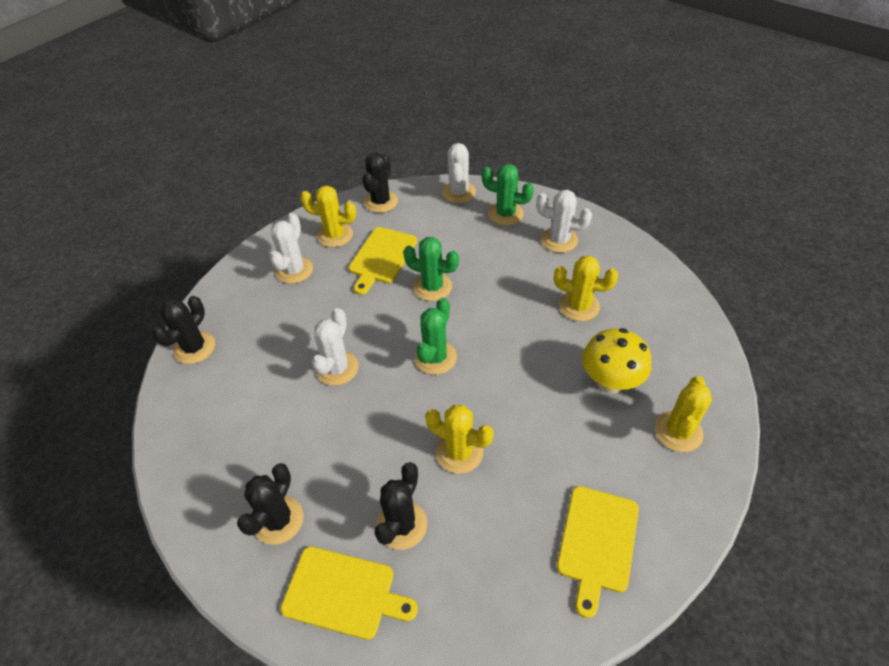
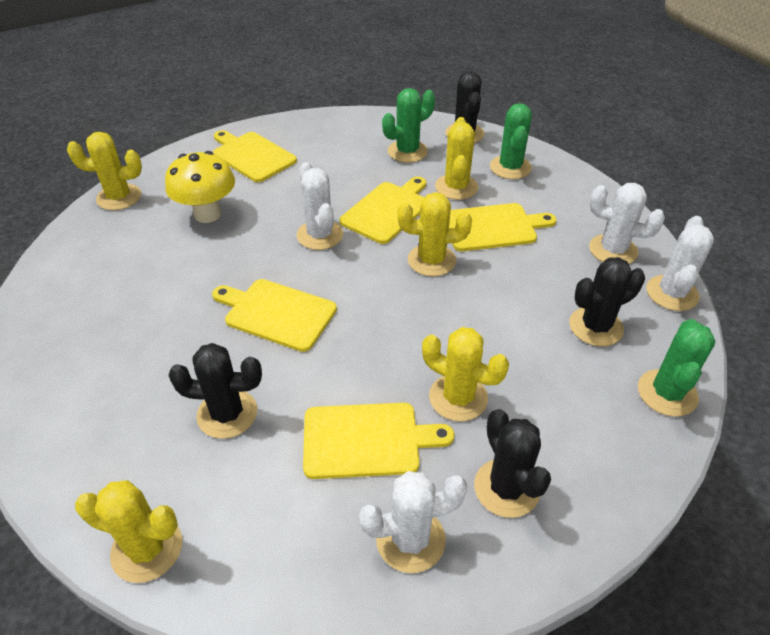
yellow cactus: 4 -> 5
yellow cutting board: 3 -> 5

